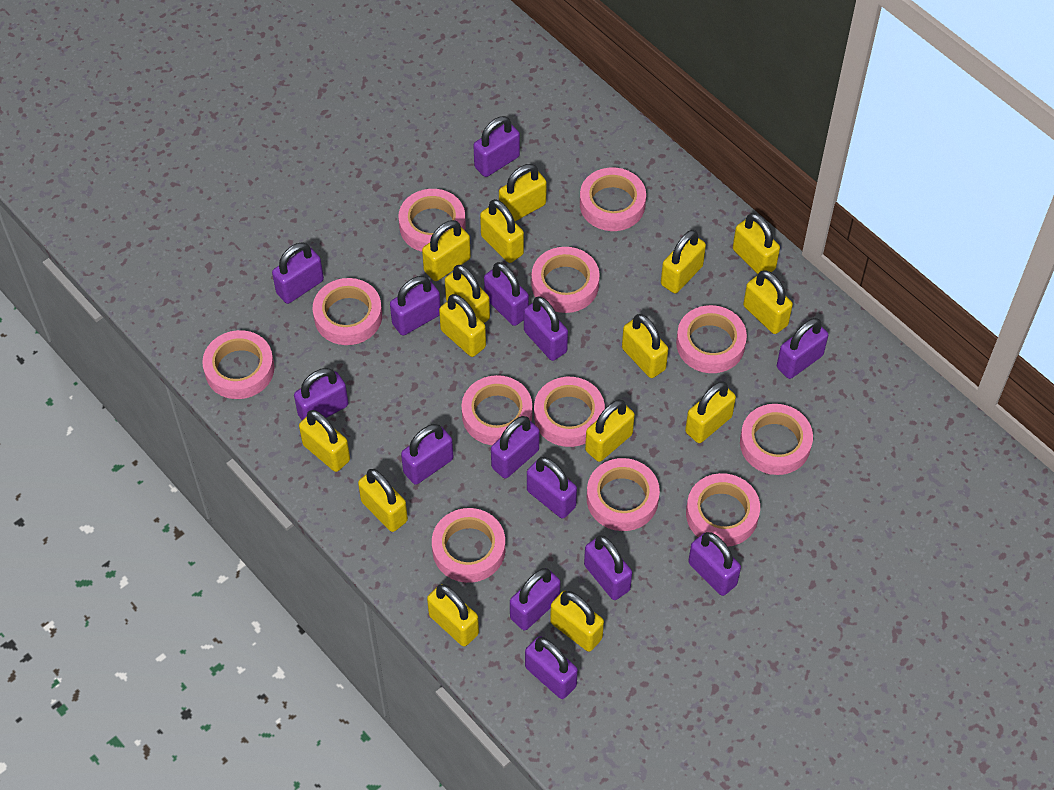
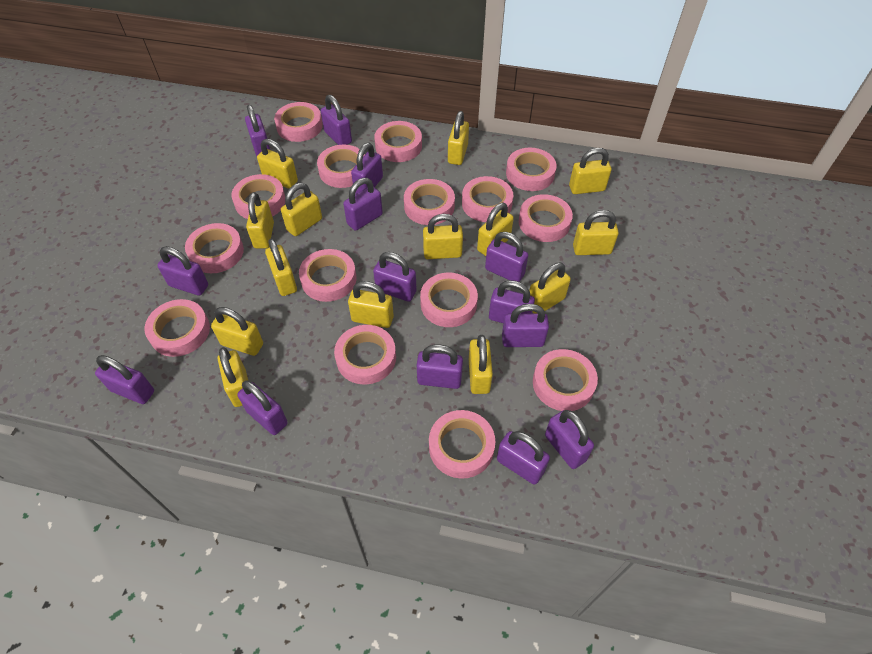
pink tape: 12 -> 15
yellow padlock: 15 -> 14

